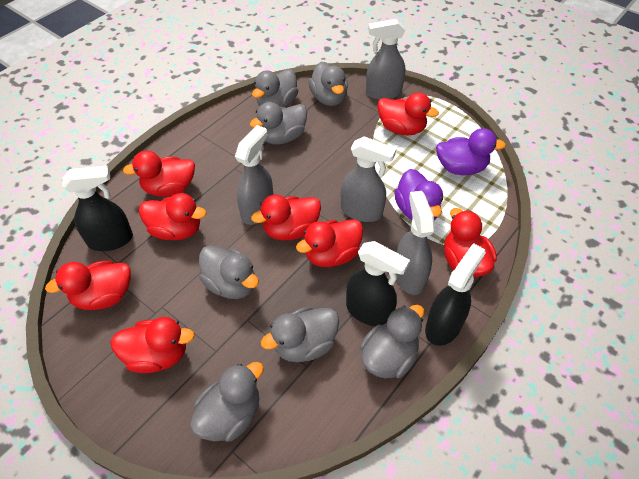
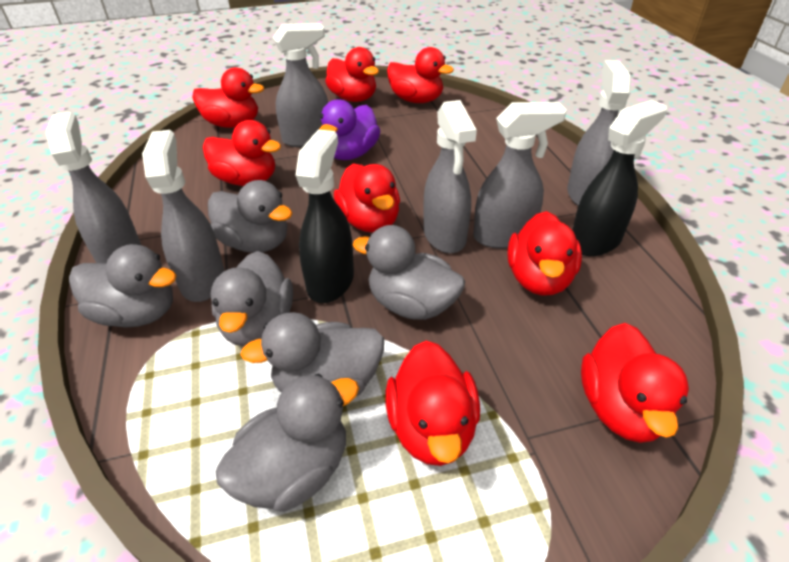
black spray bottle: 3 -> 2
grey duck: 7 -> 6
grey spray bottle: 4 -> 6
purple duck: 2 -> 1

